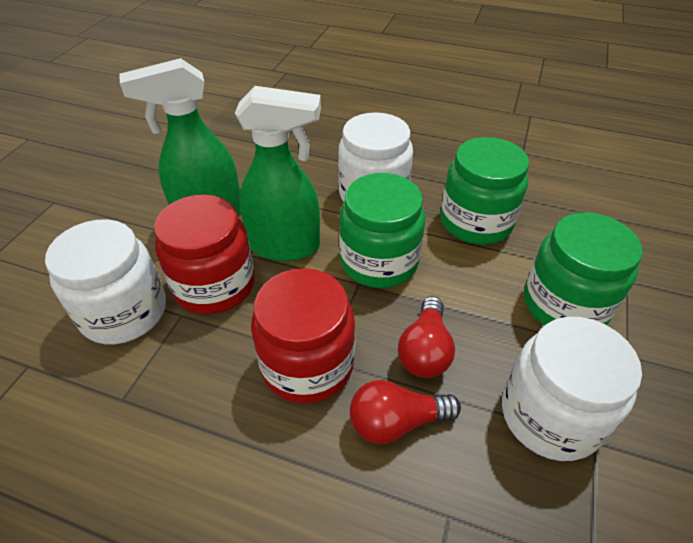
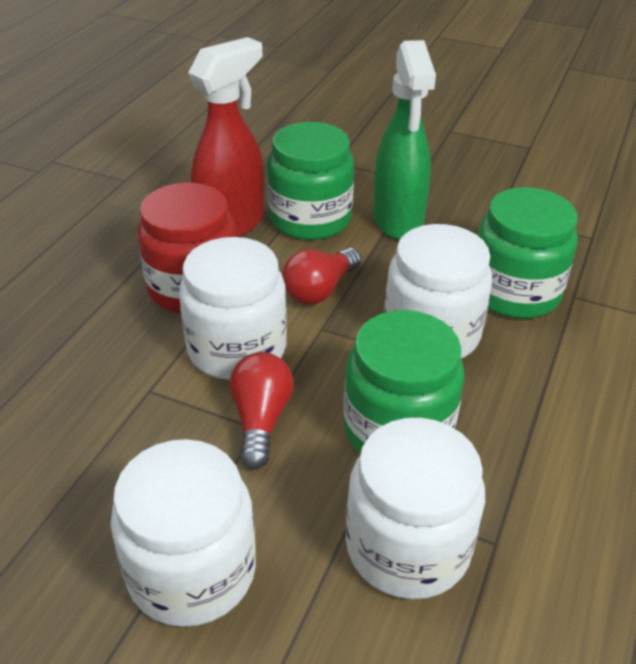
green spray bottle: 2 -> 1
red jar: 2 -> 1
red spray bottle: 0 -> 1
white jar: 3 -> 4

